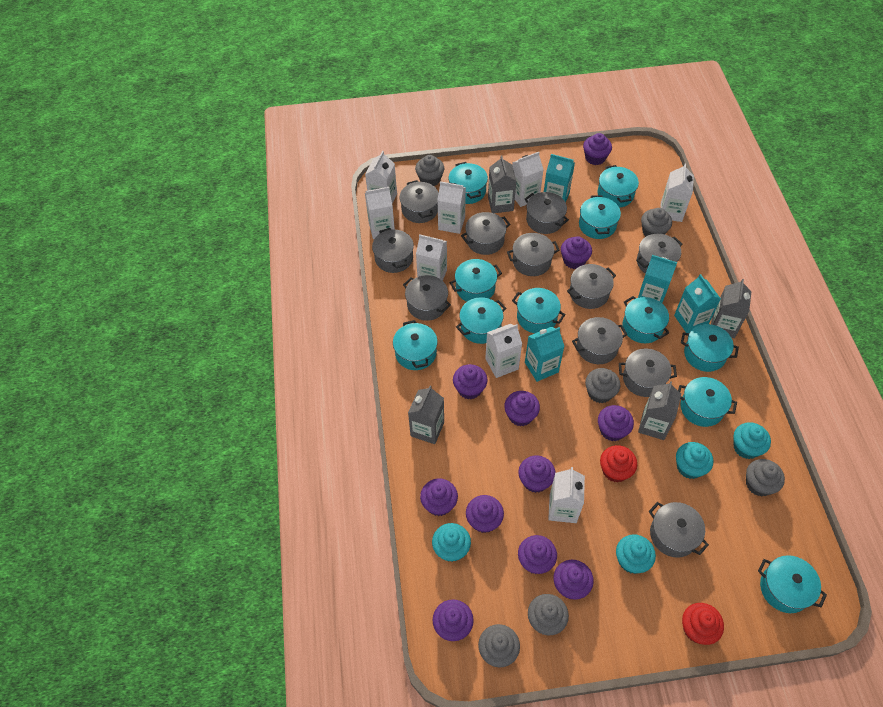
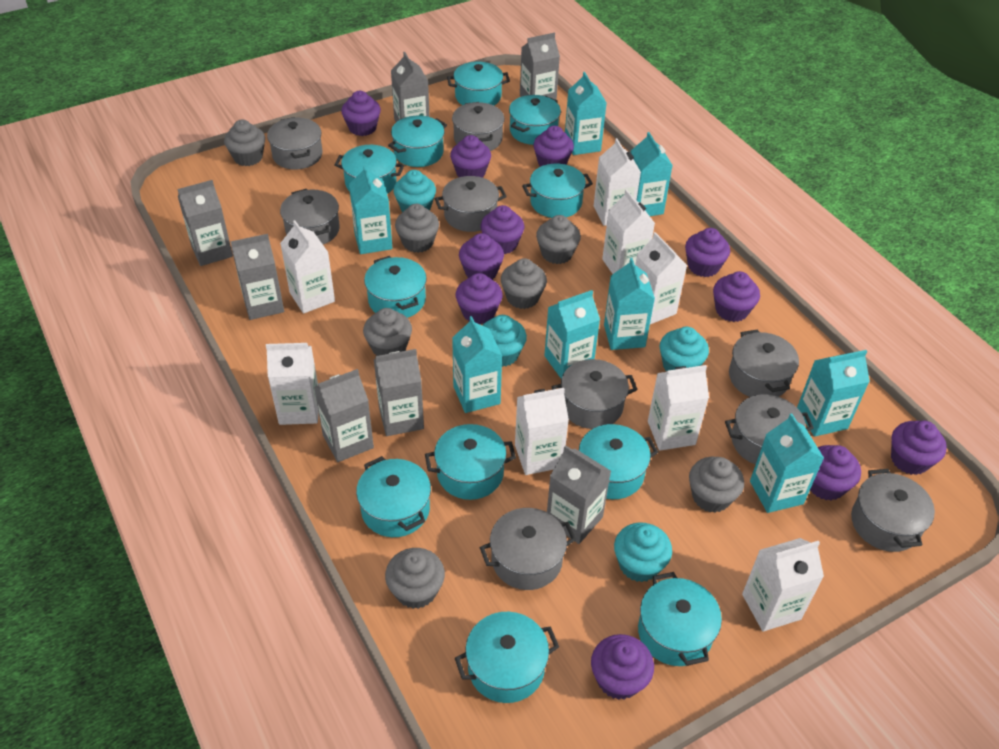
grey carton: 4 -> 7
grey cupcake: 6 -> 7
grey pot: 11 -> 9
red cupcake: 2 -> 0
turquoise carton: 4 -> 8

